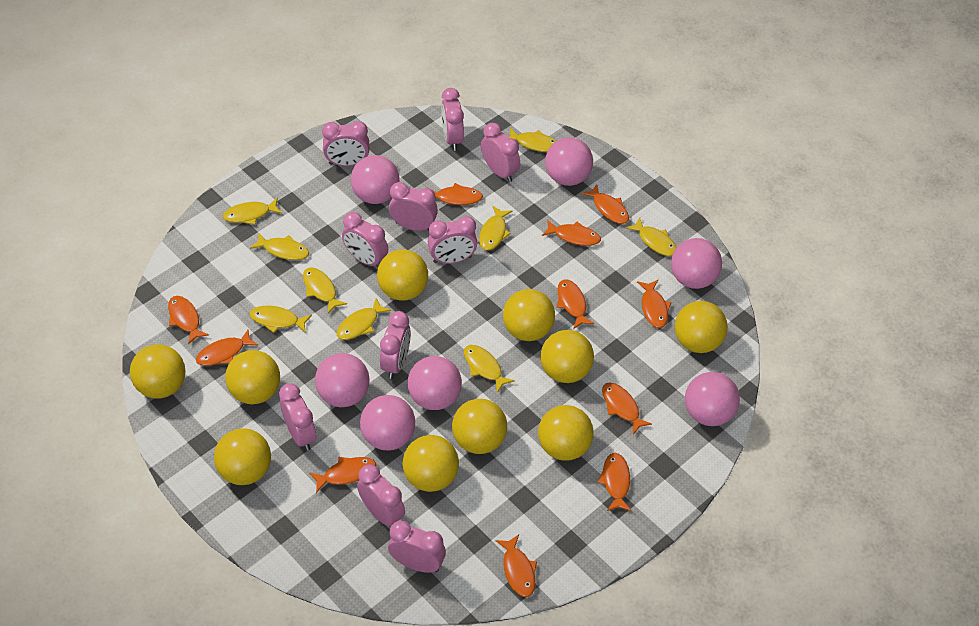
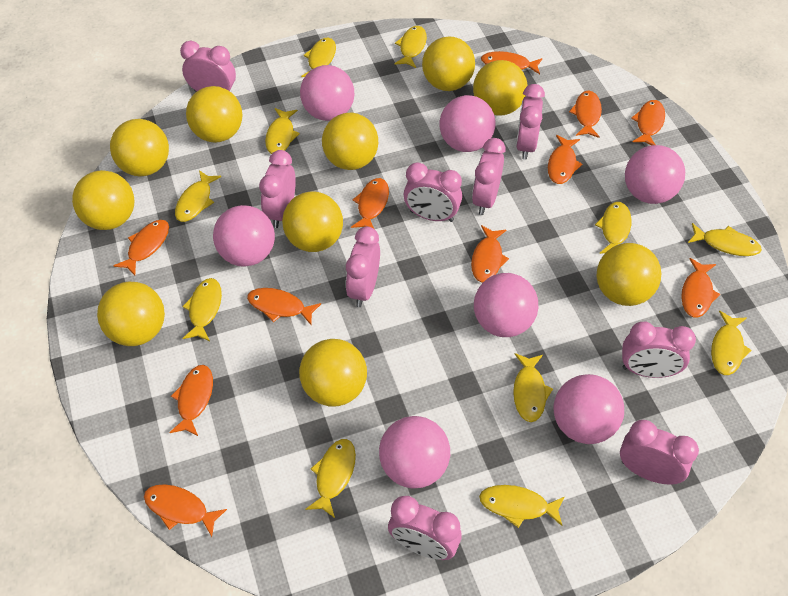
pink clock: 10 -> 9
yellow fish: 9 -> 11

